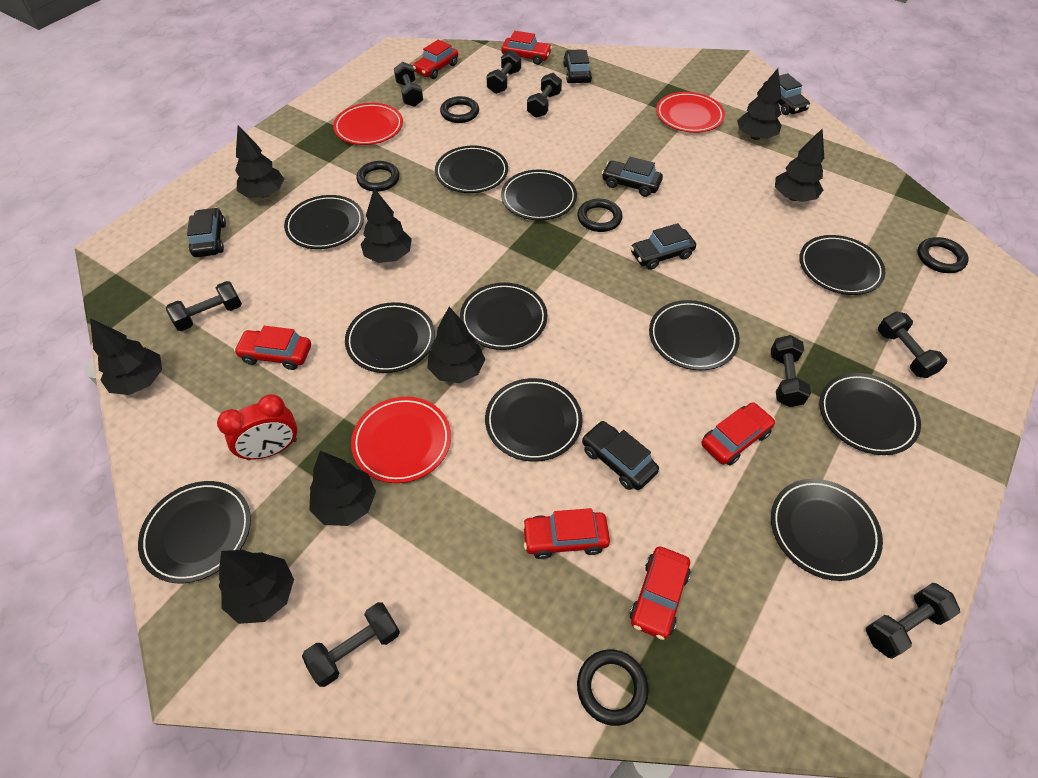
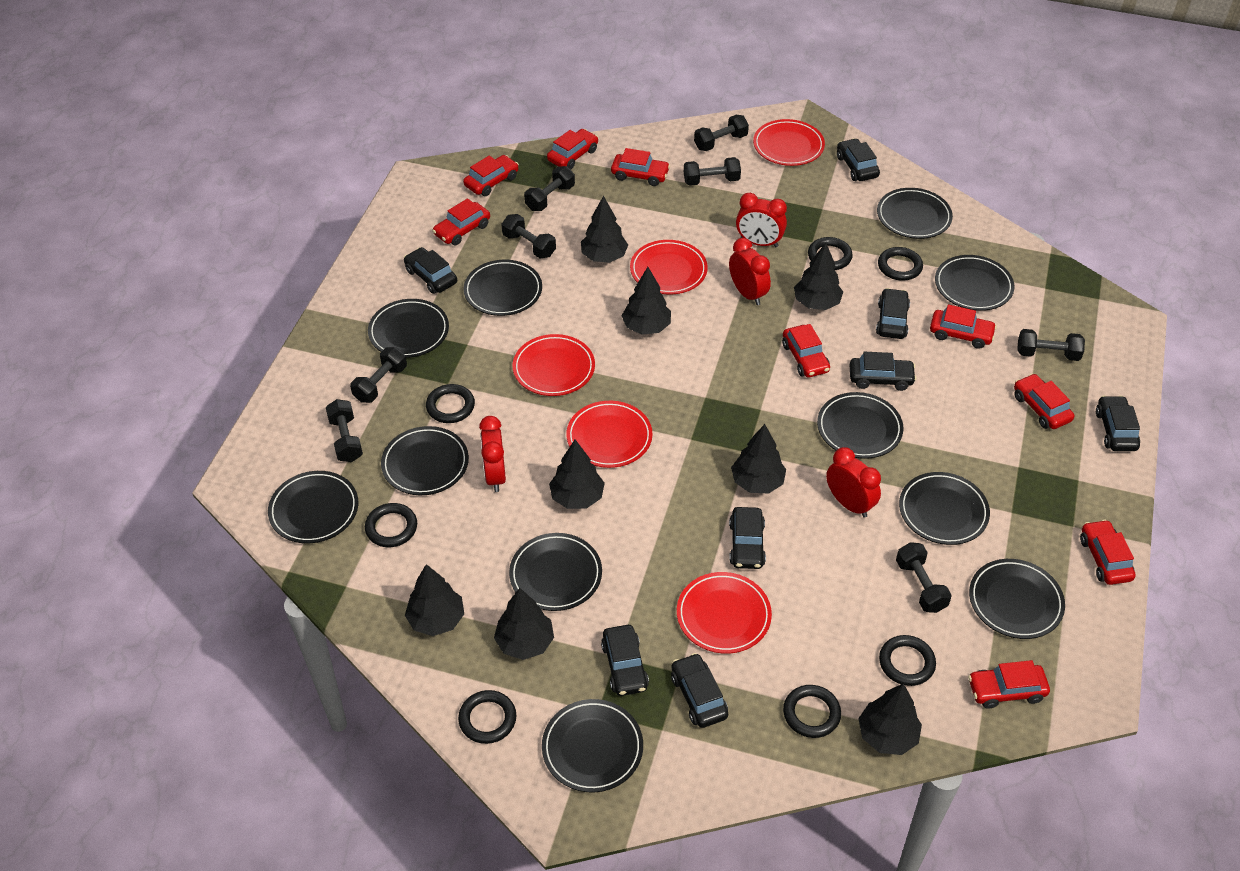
black car: 6 -> 8
black ring: 5 -> 7
red car: 6 -> 9
red clock: 1 -> 4
red plate: 3 -> 5

